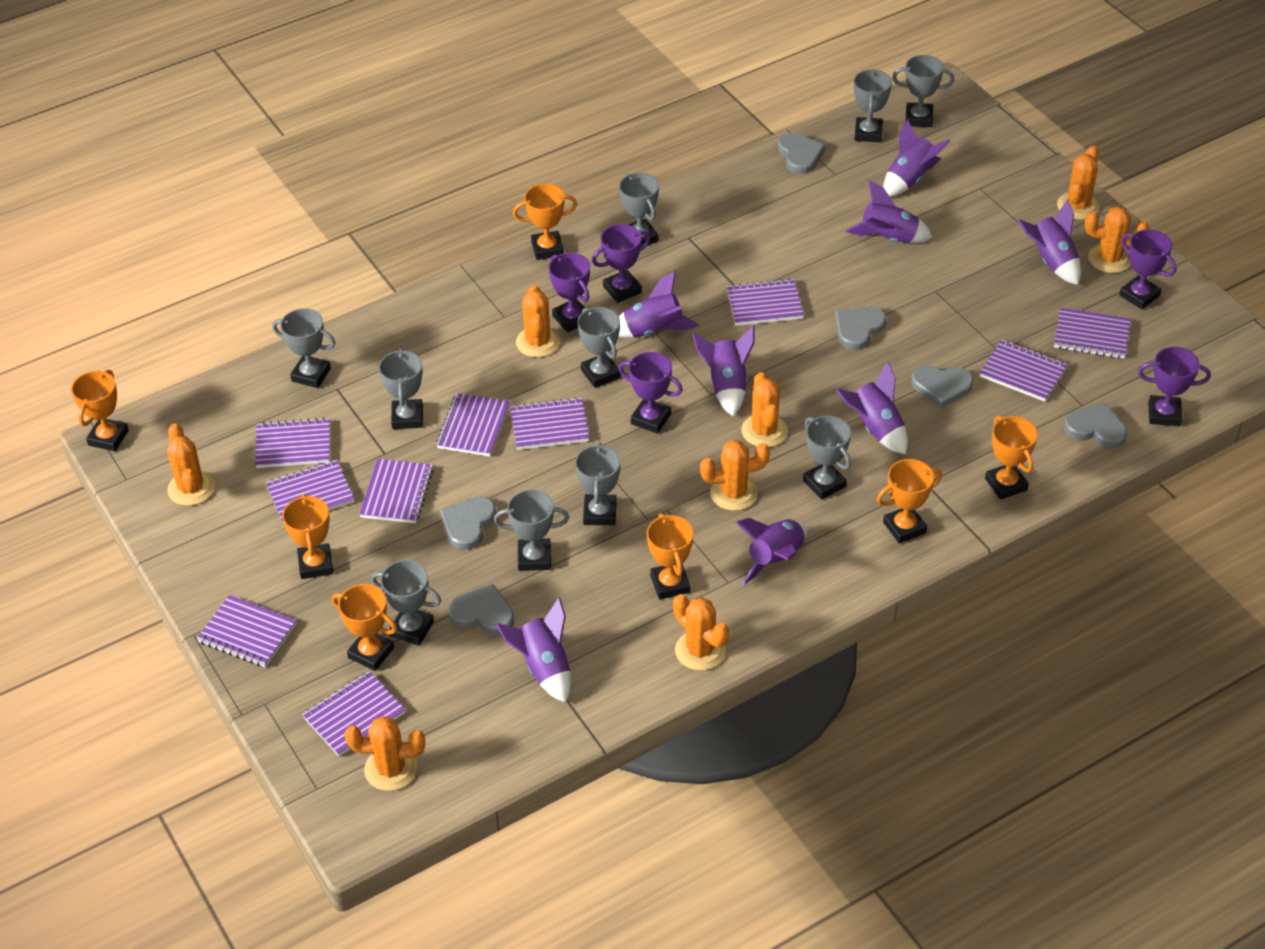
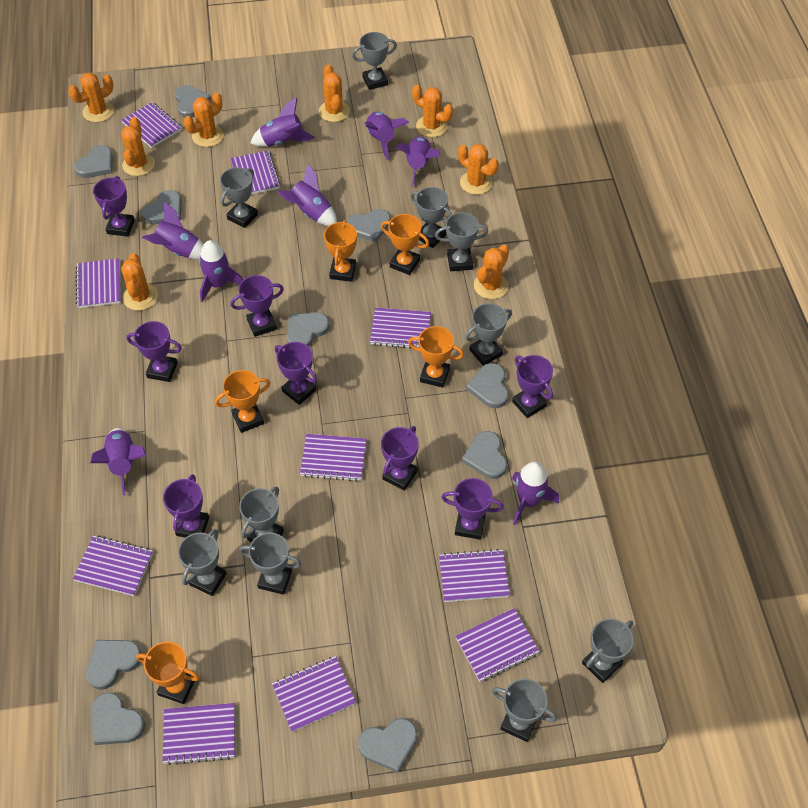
grey heart: 6 -> 10
orange trophy: 7 -> 5
purple trophy: 5 -> 8

